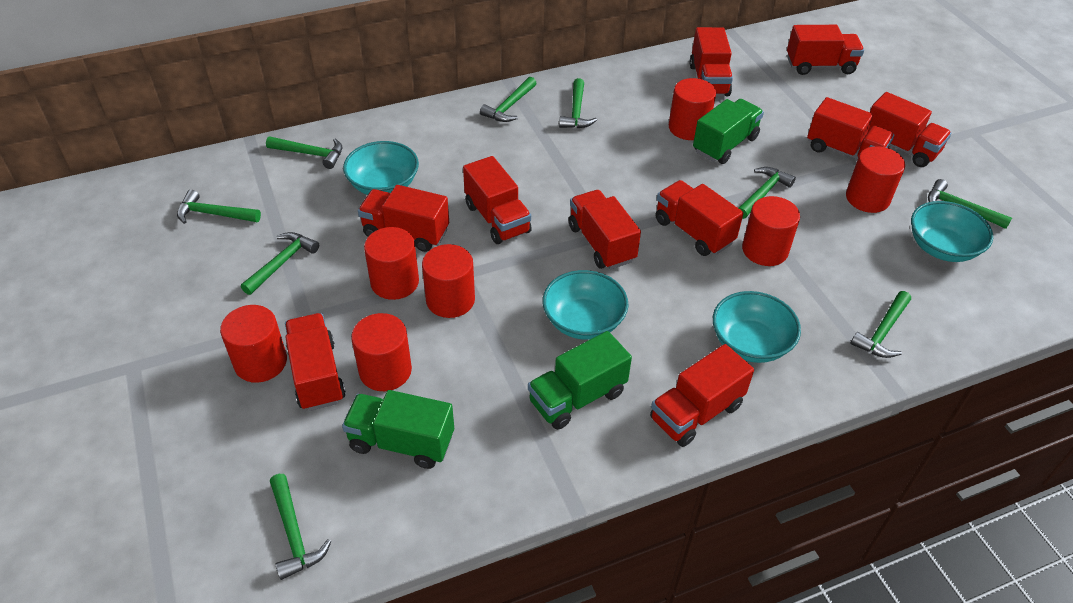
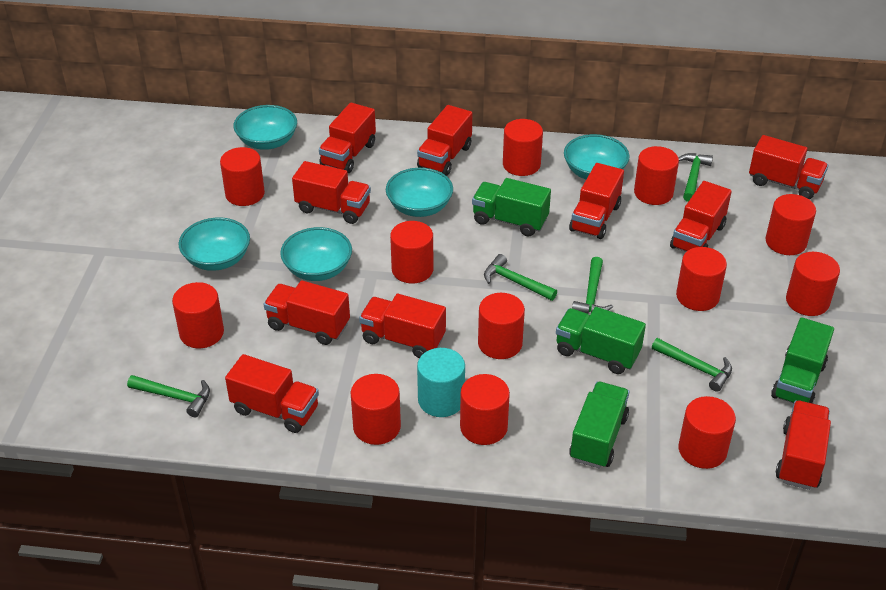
green hammer: 9 -> 5
green truck: 3 -> 4
red cylinder: 7 -> 12
turquoise bowl: 4 -> 5
turquoise cylinder: 0 -> 1

